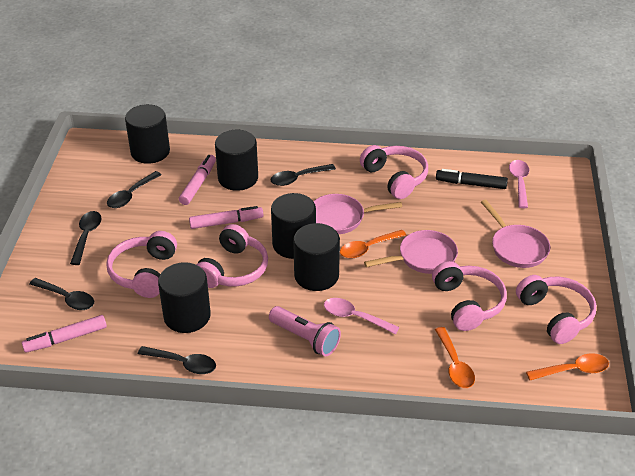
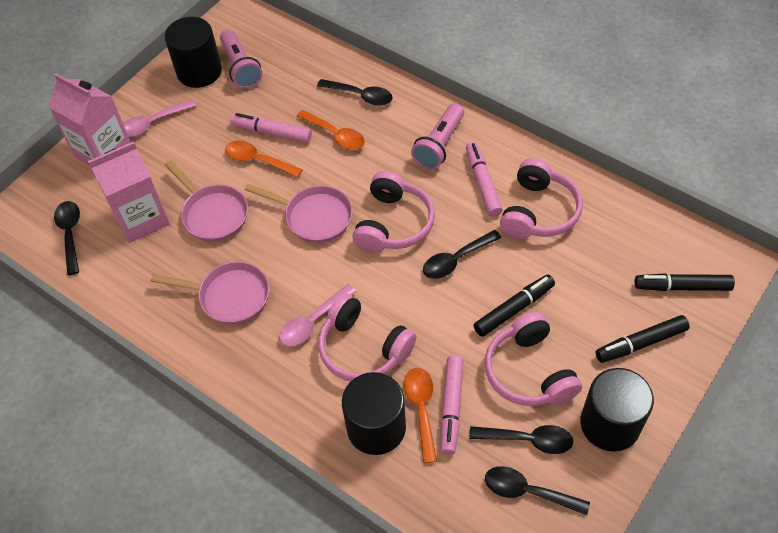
black cylinder: 5 -> 3
black marker: 1 -> 3
pink carton: 0 -> 2
pink flashlight: 1 -> 2
pink headphones: 5 -> 4

